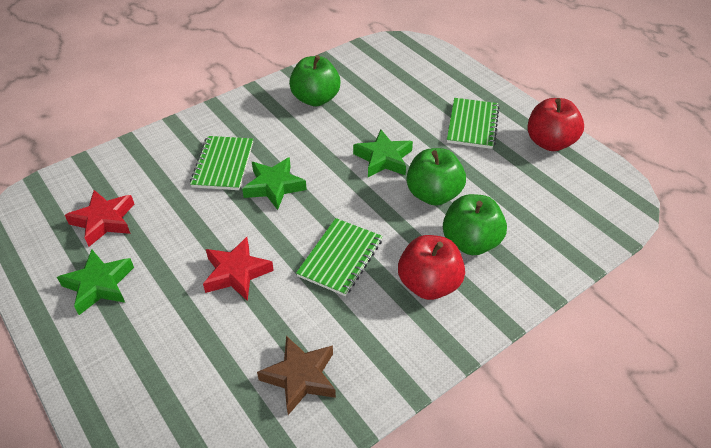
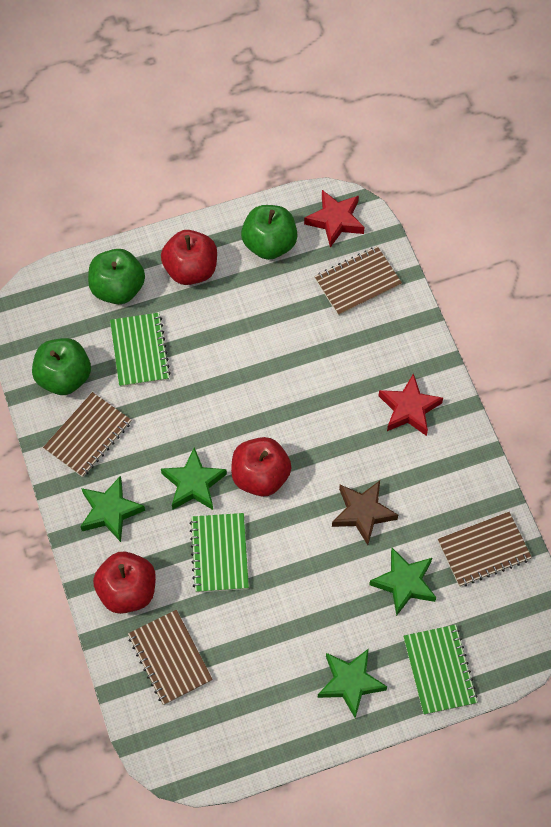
brown notebook: 0 -> 4
green star: 3 -> 4
red apple: 2 -> 3

